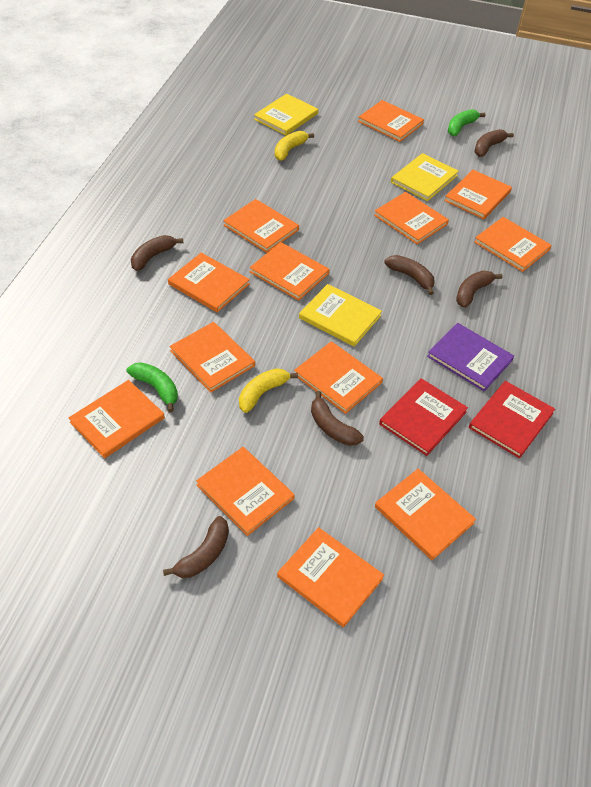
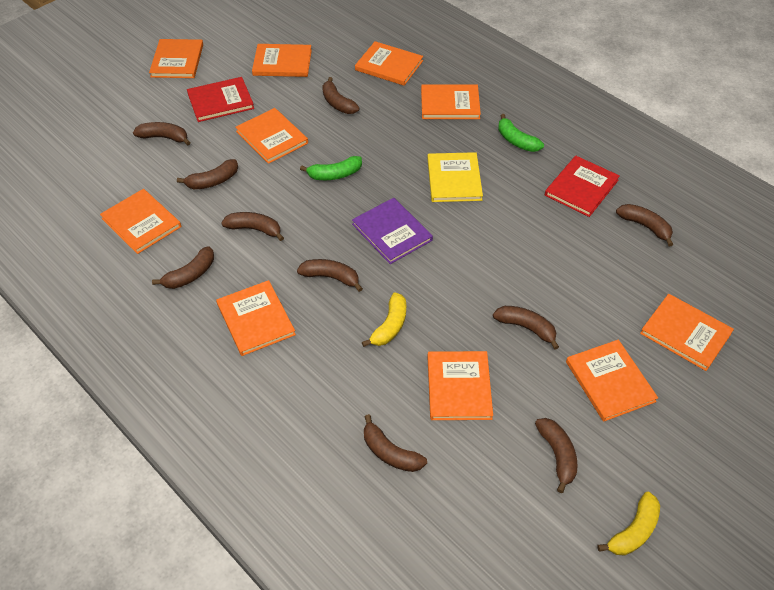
brown banana: 6 -> 10
orange book: 13 -> 10
yellow book: 3 -> 1

